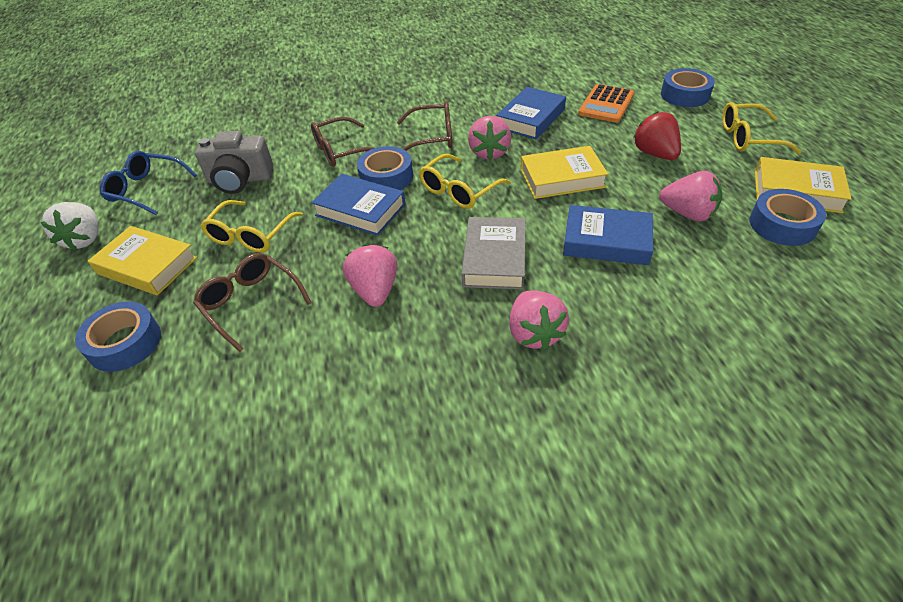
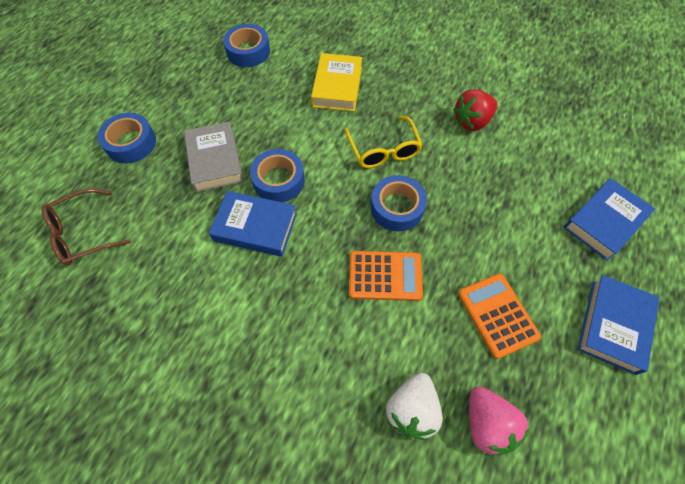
blue glasses: 1 -> 0
brown glasses: 3 -> 1
grey camera: 1 -> 0
orange calculator: 1 -> 2
pink strawberry: 4 -> 1
yellow book: 3 -> 1
yellow glasses: 3 -> 1

